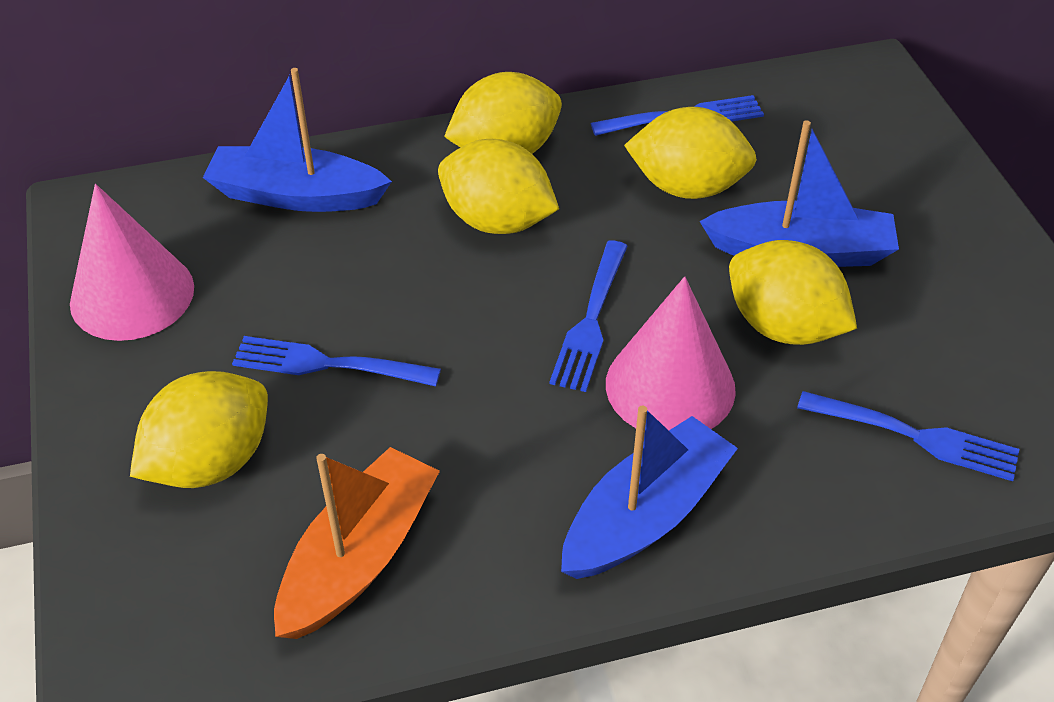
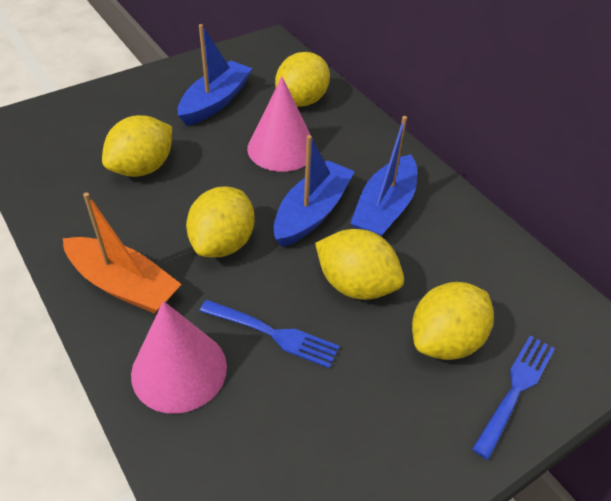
blue fork: 4 -> 2

